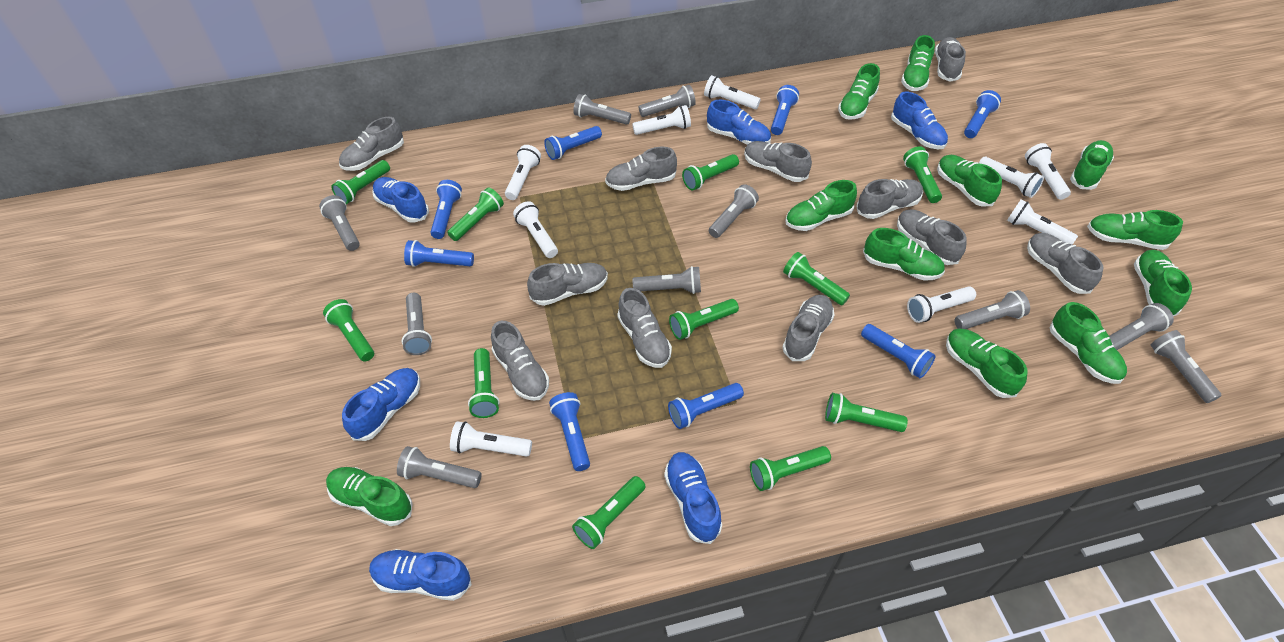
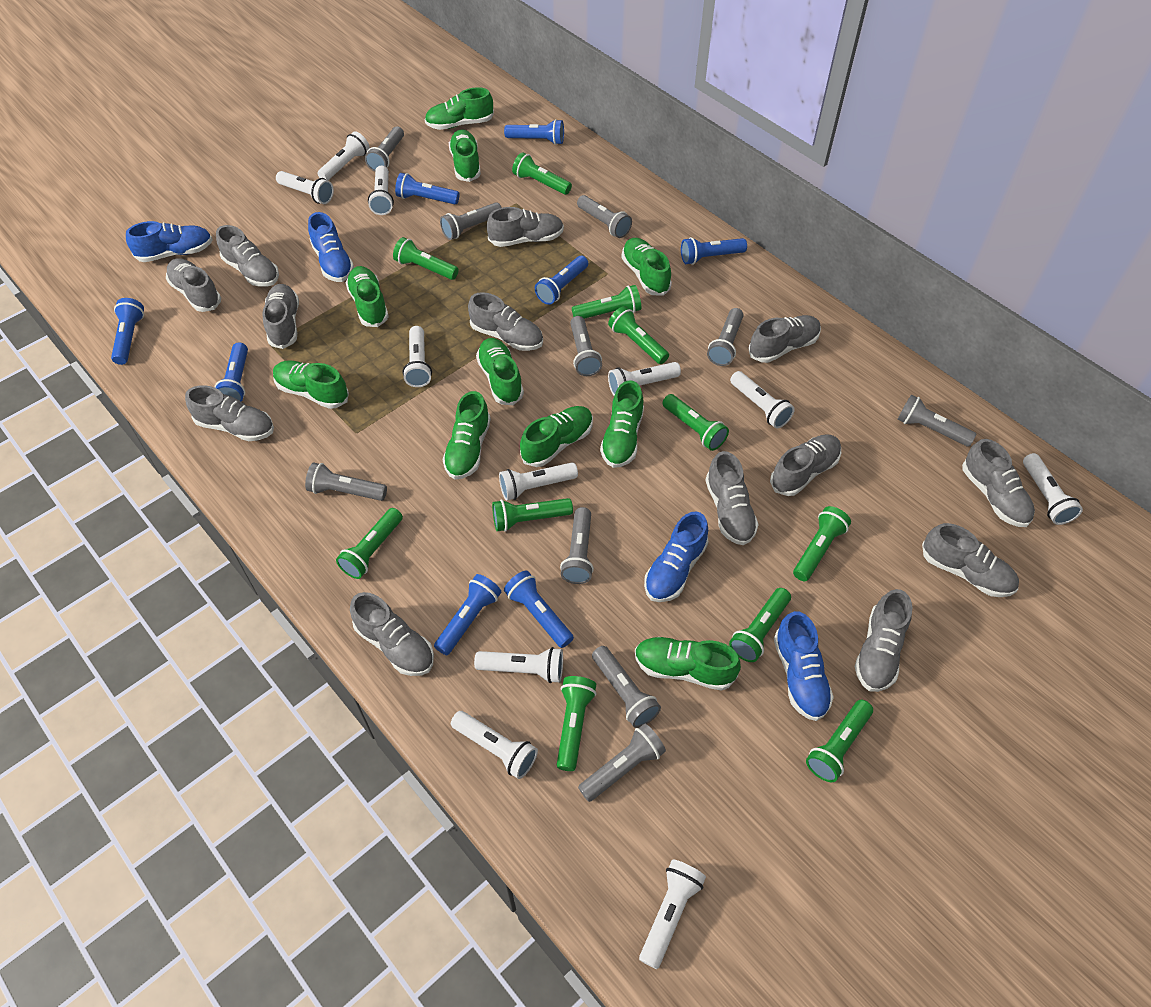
blue shoe: 6 -> 4
green shoe: 11 -> 10
grey shoe: 11 -> 13
white flashlight: 9 -> 11

